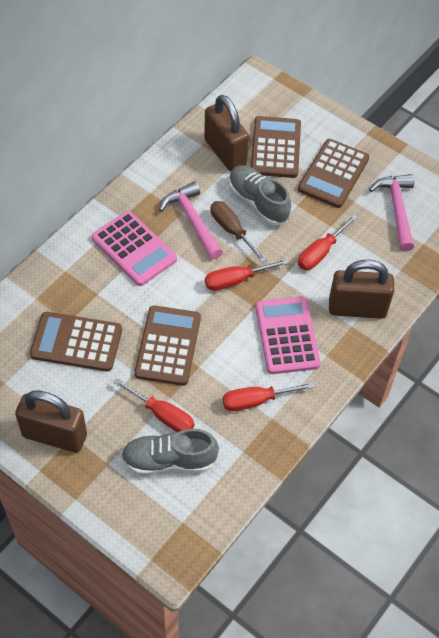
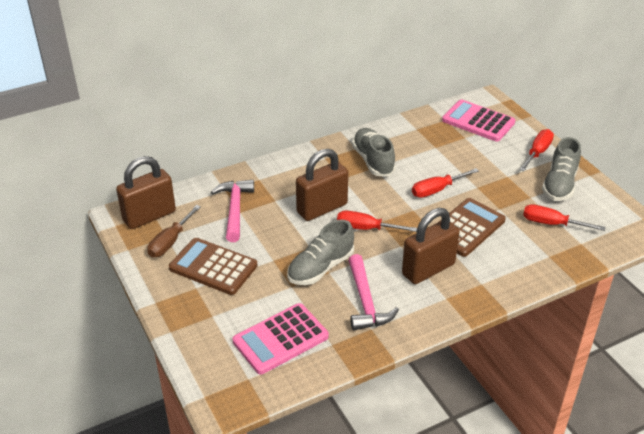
brown calculator: 4 -> 2
grey shoe: 2 -> 3

